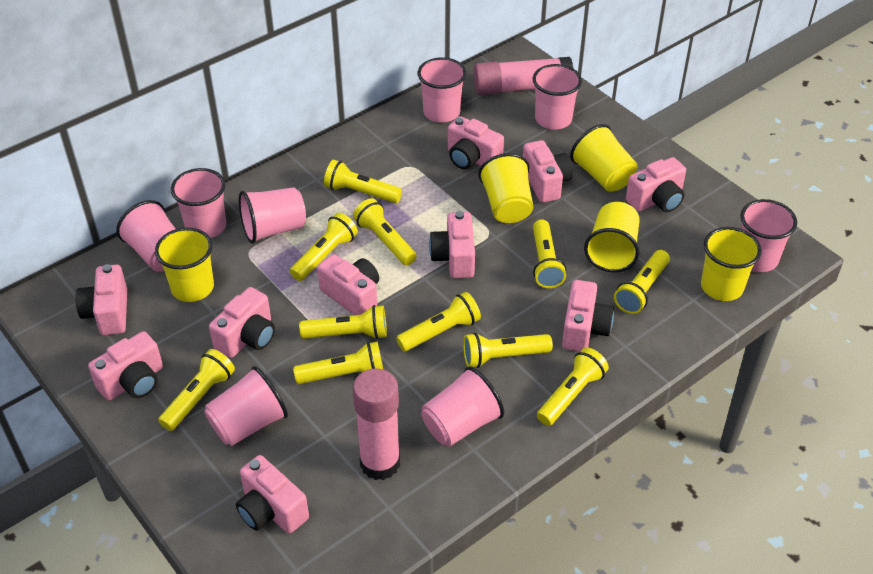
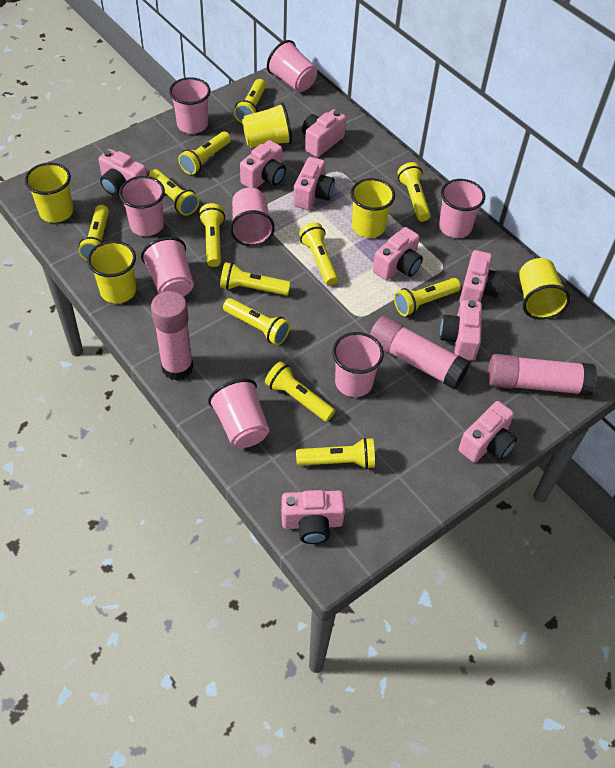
pink camera: 10 -> 9
pink glue stick: 2 -> 3
yellow flashlight: 11 -> 12

